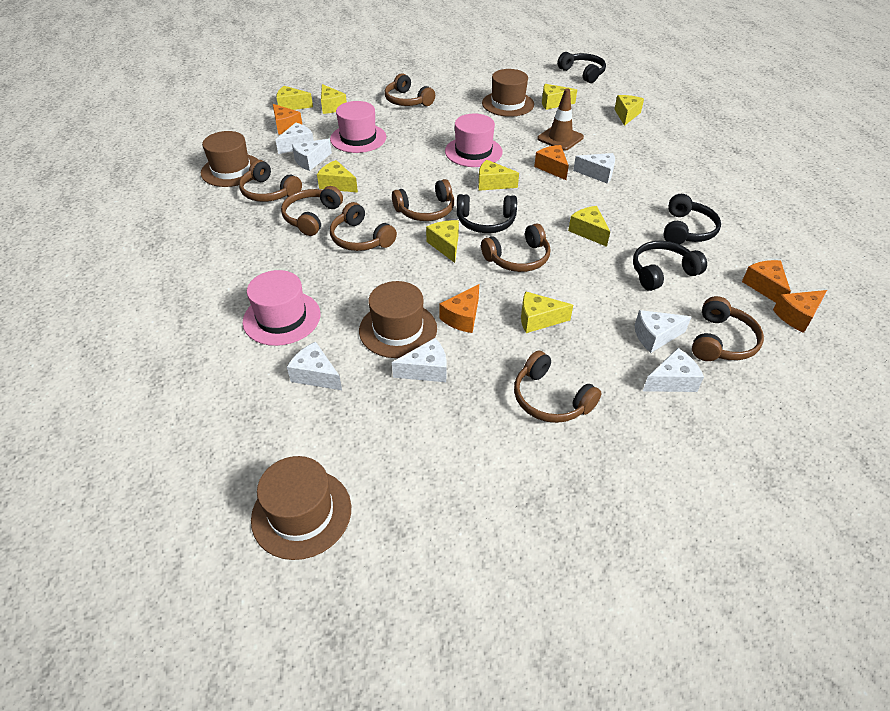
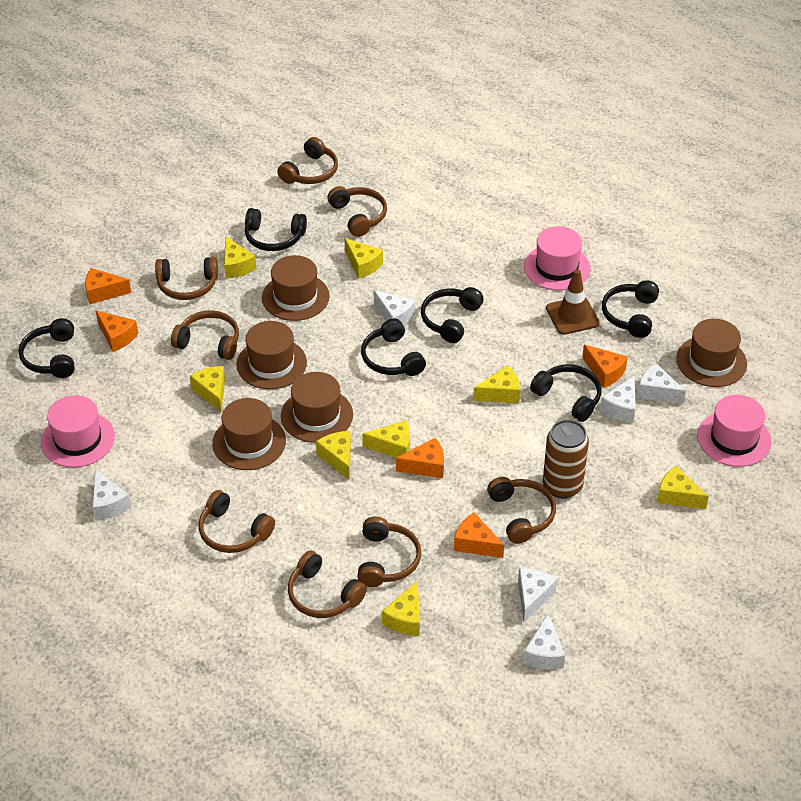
black headphones: 4 -> 6
brown can: 0 -> 1
brown hat: 4 -> 5
white cheese: 7 -> 6
yellow cheese: 9 -> 8

